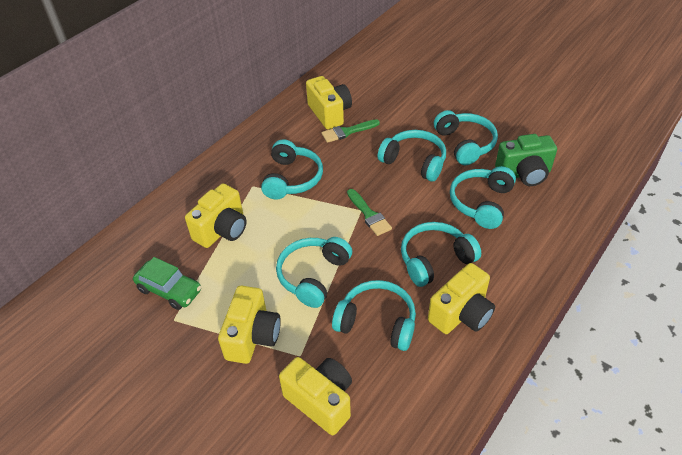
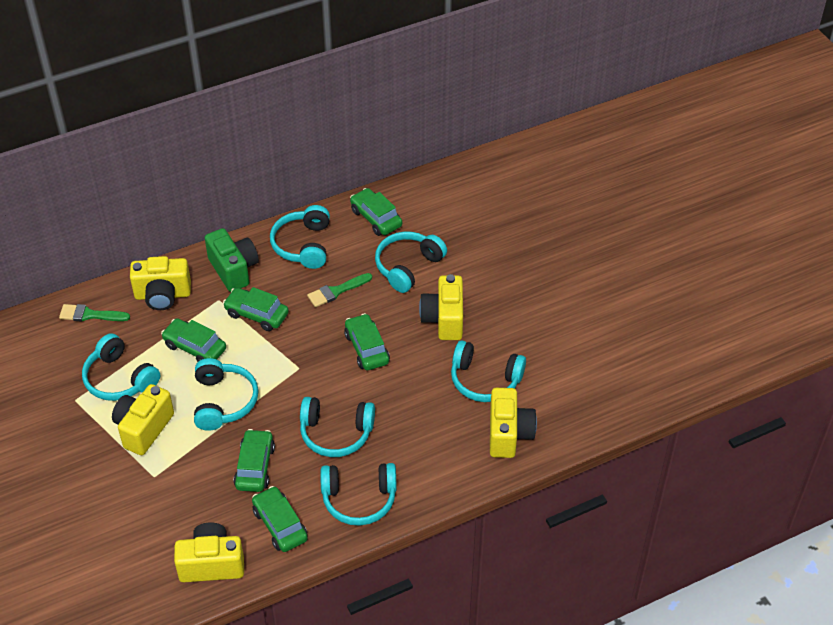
green car: 1 -> 6

